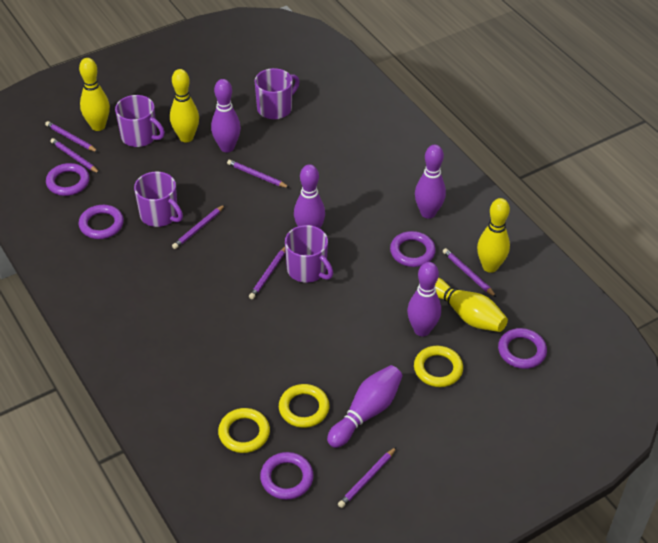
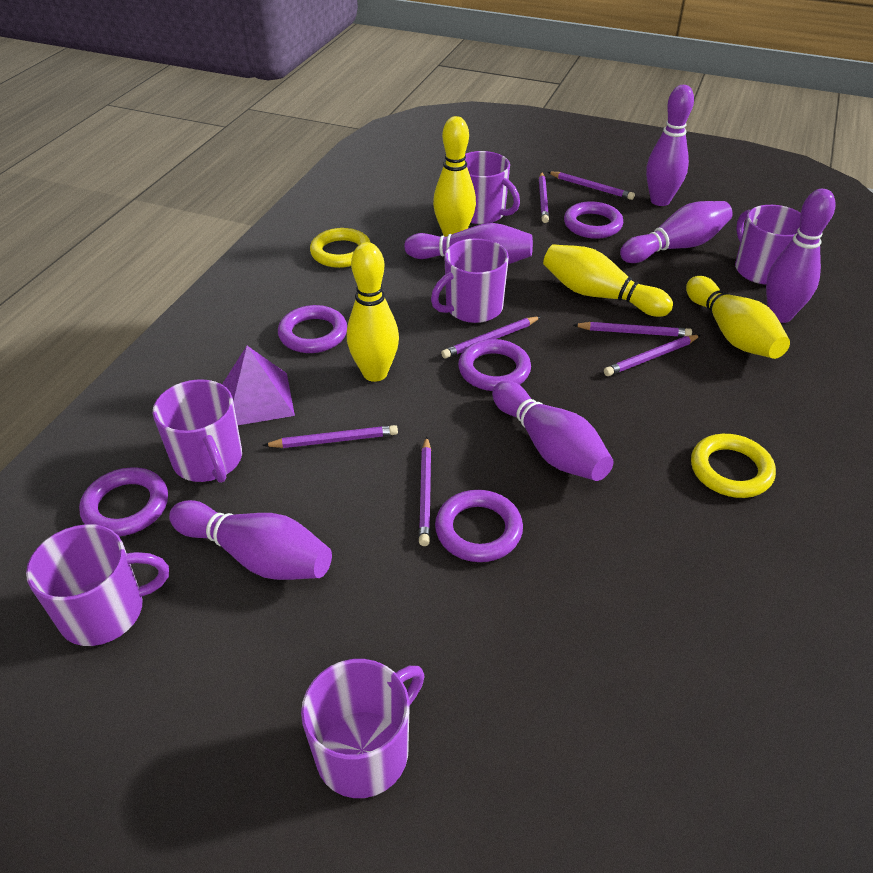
purple bowling pin: 5 -> 6
purple mug: 4 -> 6
purple pyramid: 0 -> 1
yellow ring: 3 -> 2

